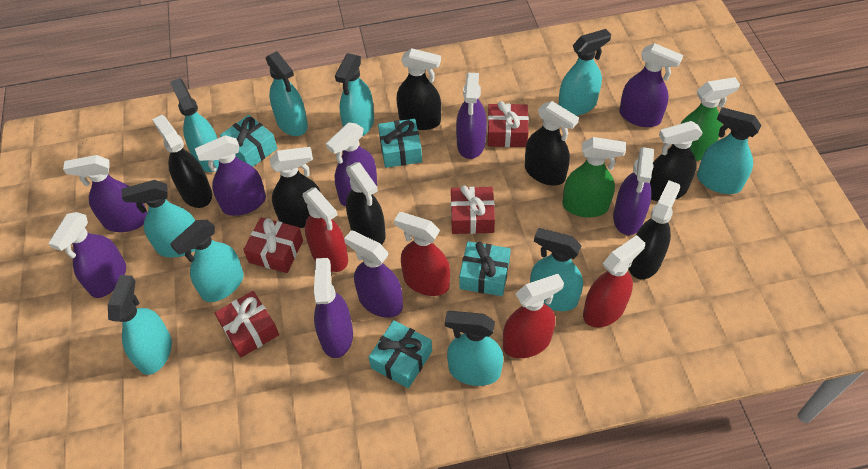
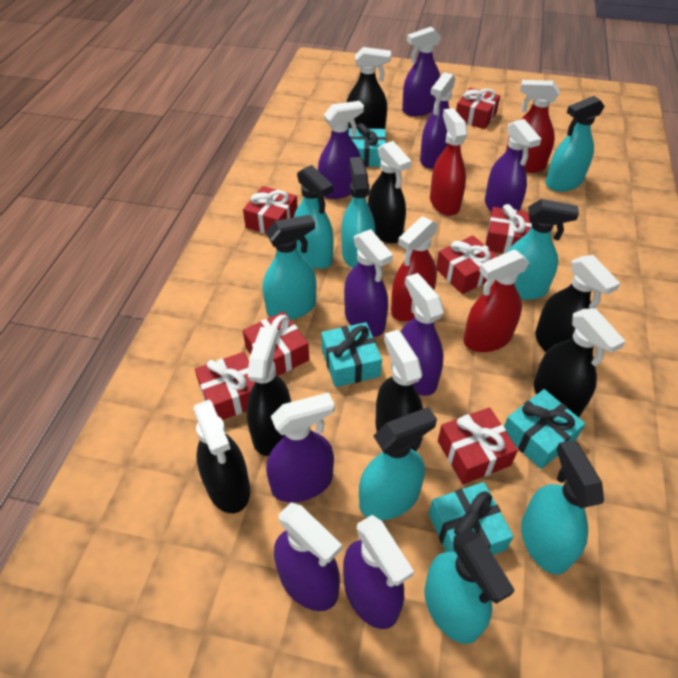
green spray bottle: 2 -> 0
red gift: 4 -> 7
turquoise spray bottle: 10 -> 8

